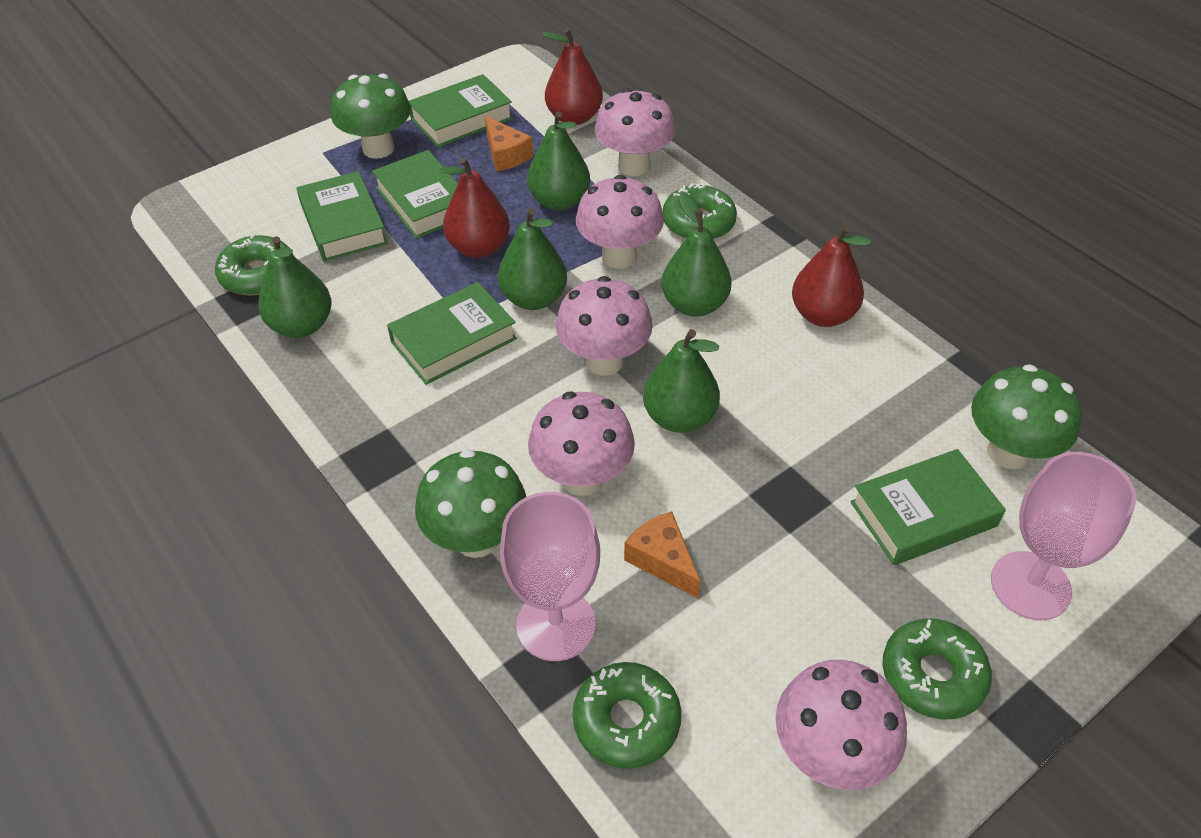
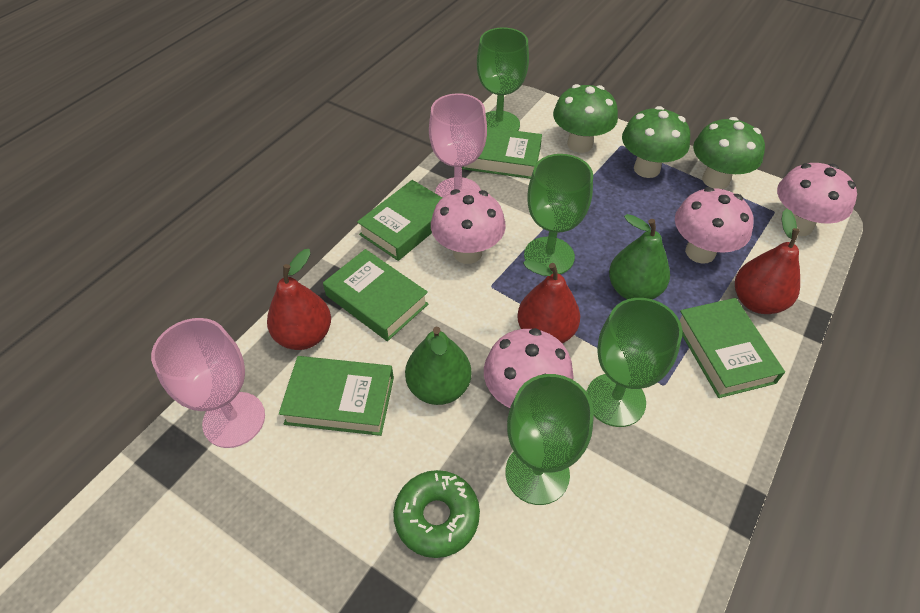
green donut: 4 -> 1
green goblet: 0 -> 4
green pear: 5 -> 2
orange cheese: 2 -> 0
pink mushroom: 5 -> 4

